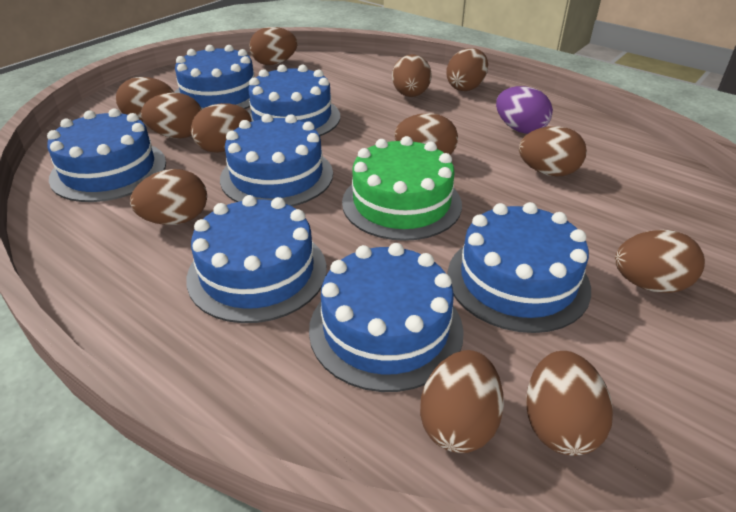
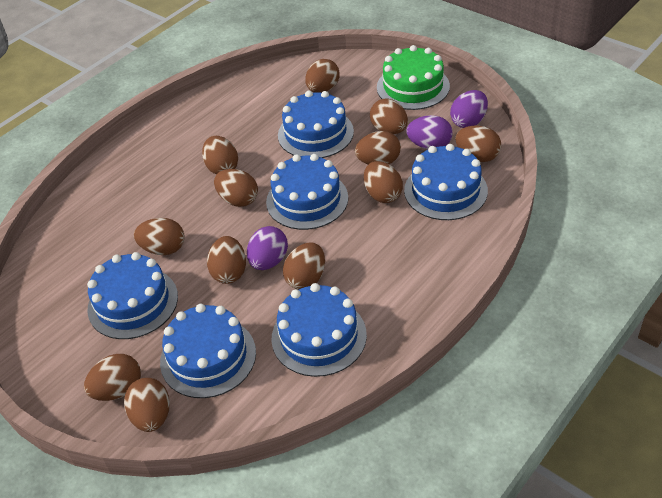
blue cake: 7 -> 6
purple egg: 1 -> 3

